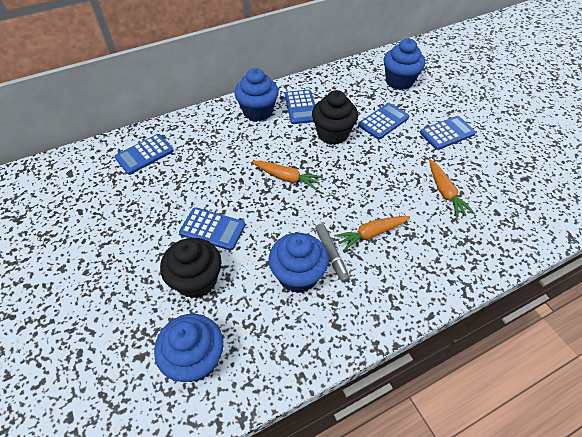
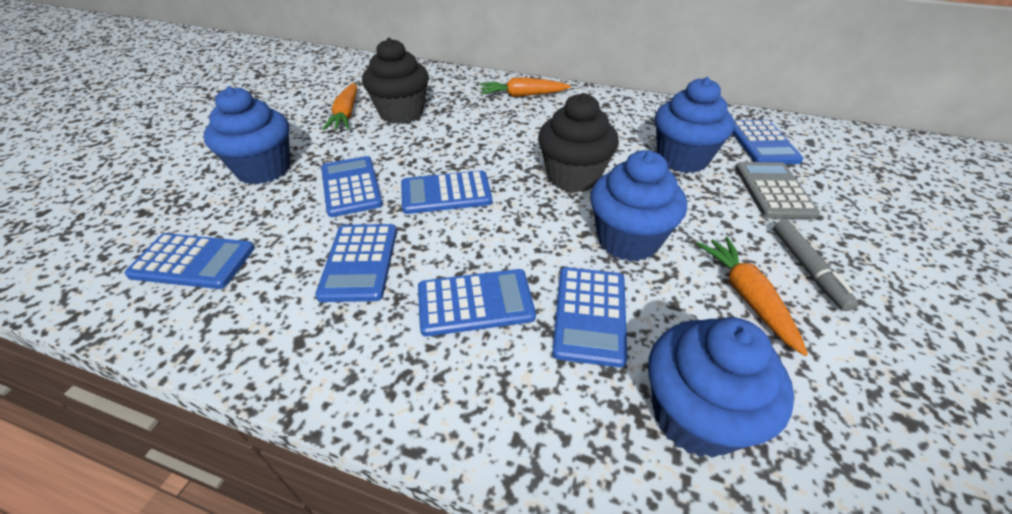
blue calculator: 5 -> 7
grey calculator: 0 -> 1

